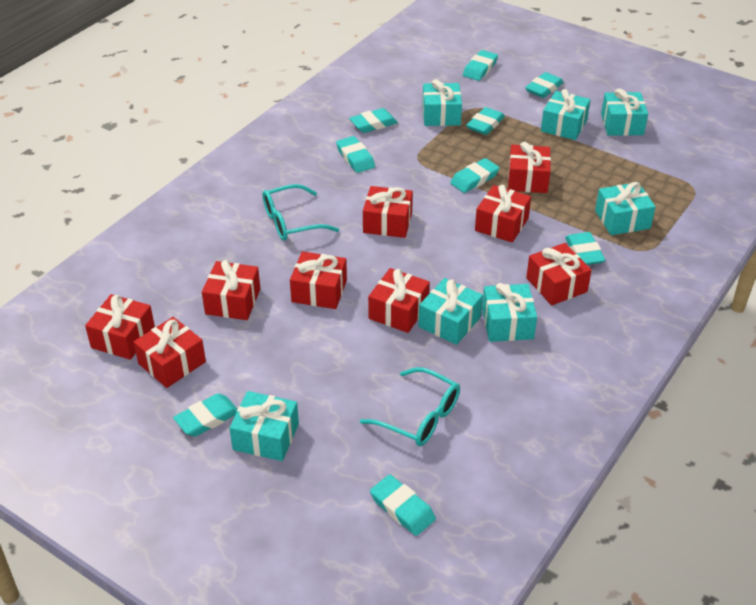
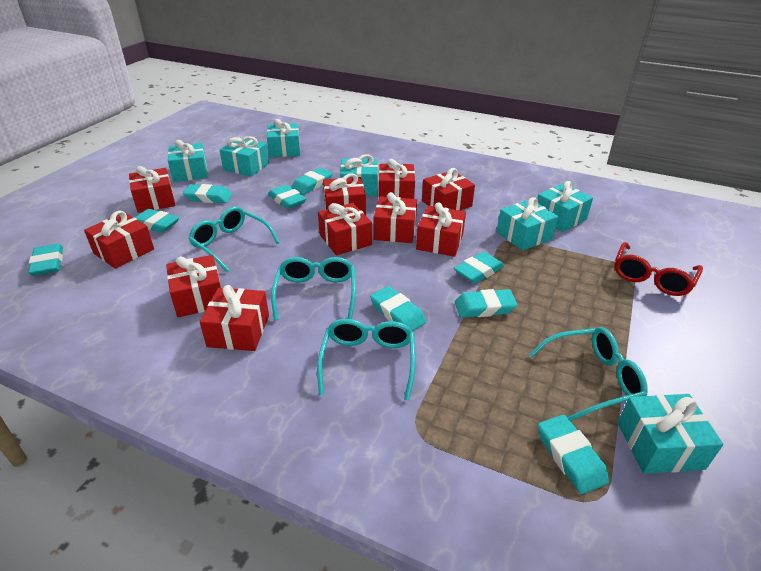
red gift: 9 -> 10
red glasses: 0 -> 1
turquoise glasses: 2 -> 4

